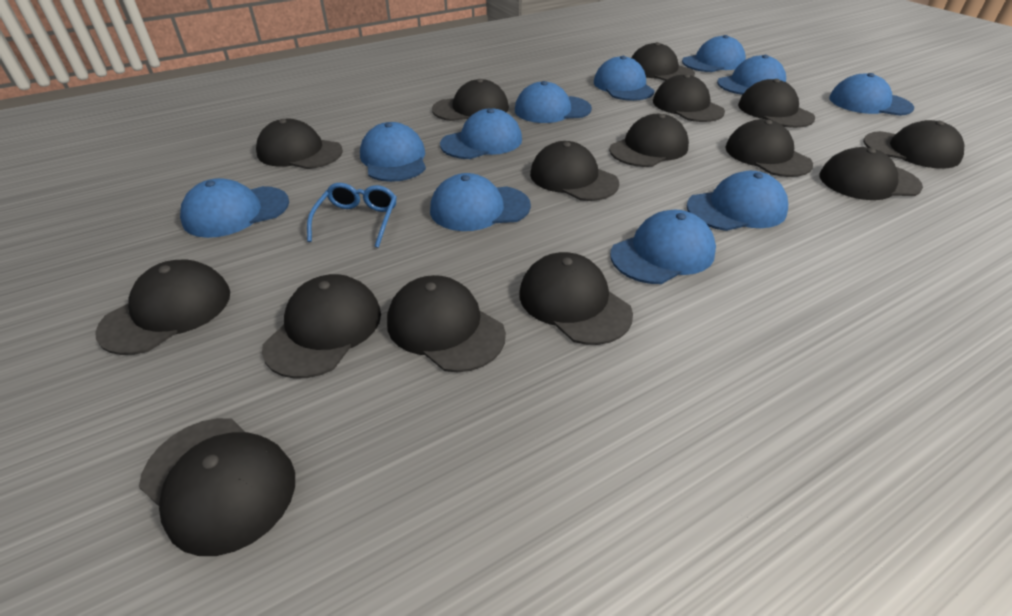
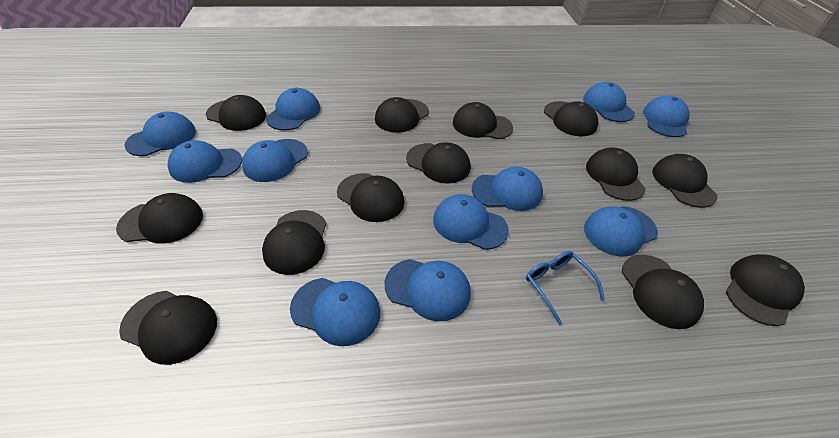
black cap: 15 -> 13

